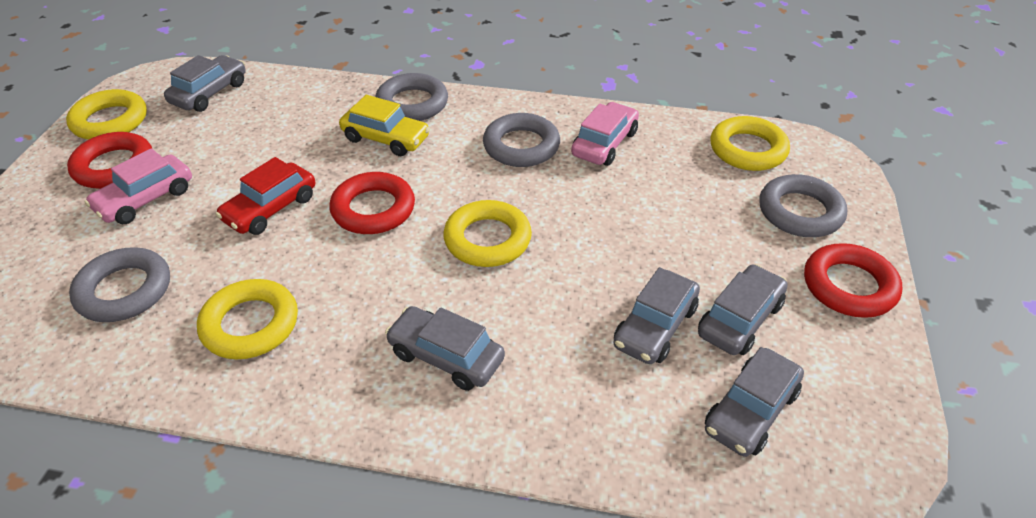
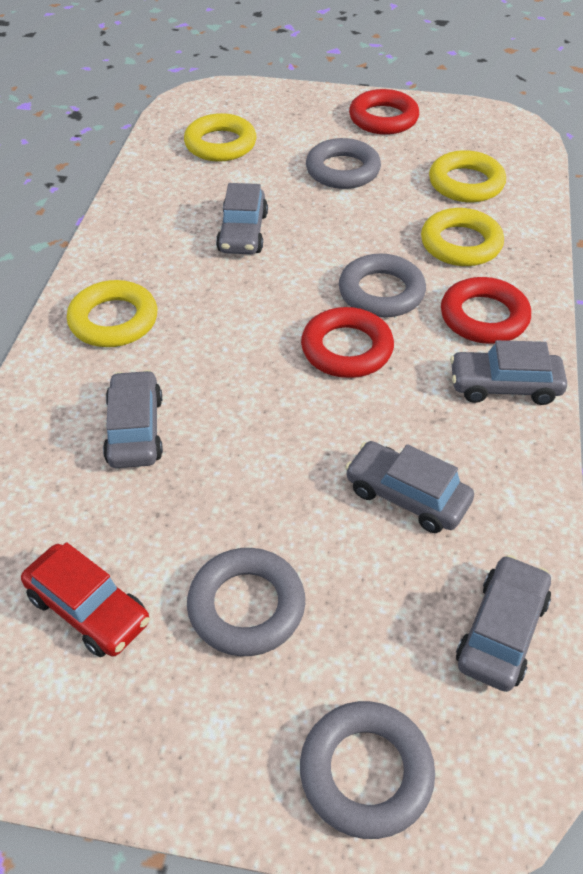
pink car: 2 -> 0
yellow car: 1 -> 0

